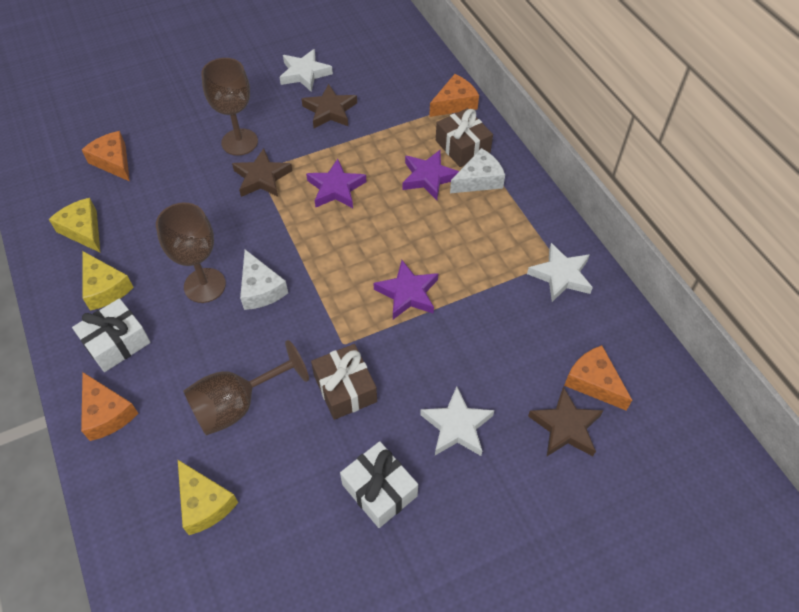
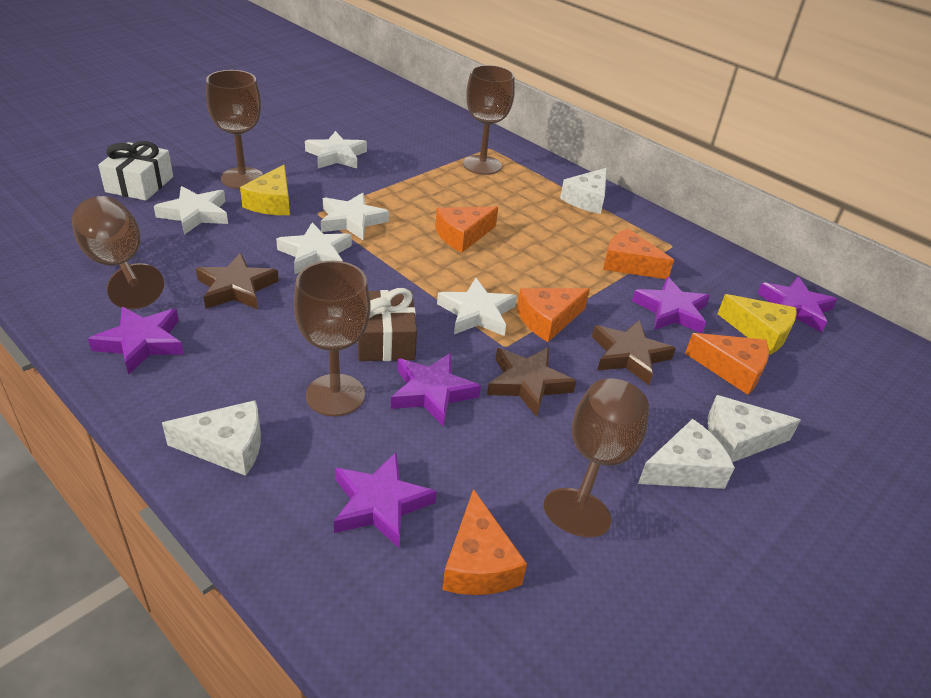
brown gift: 2 -> 1
brown goblet: 3 -> 5
orange cheese: 4 -> 5
purple star: 3 -> 5
white cheese: 2 -> 4
white gift: 2 -> 1
white star: 3 -> 5
yellow cheese: 3 -> 2

